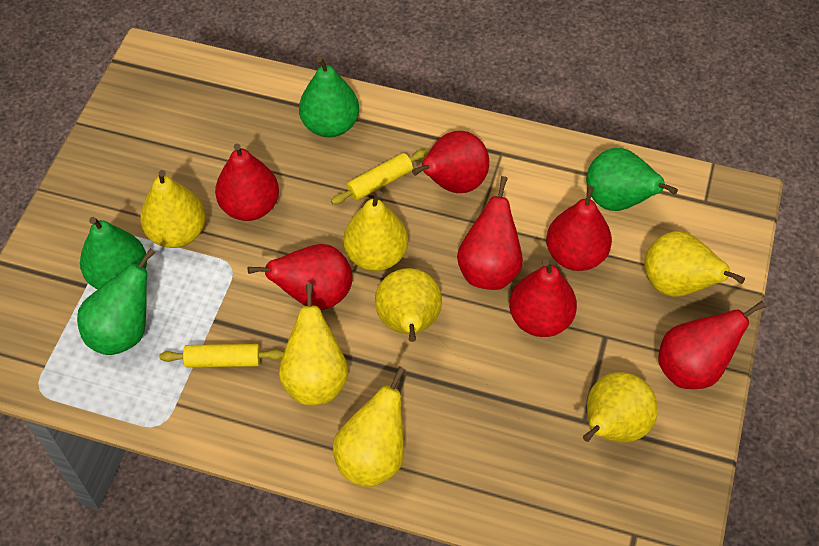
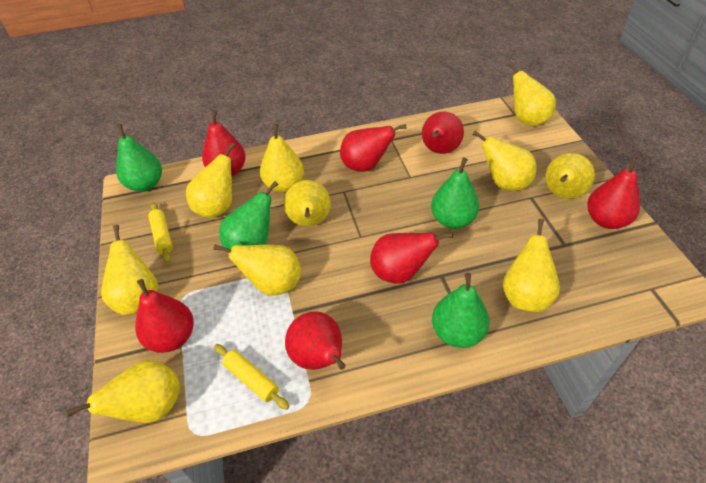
yellow pear: 7 -> 10

